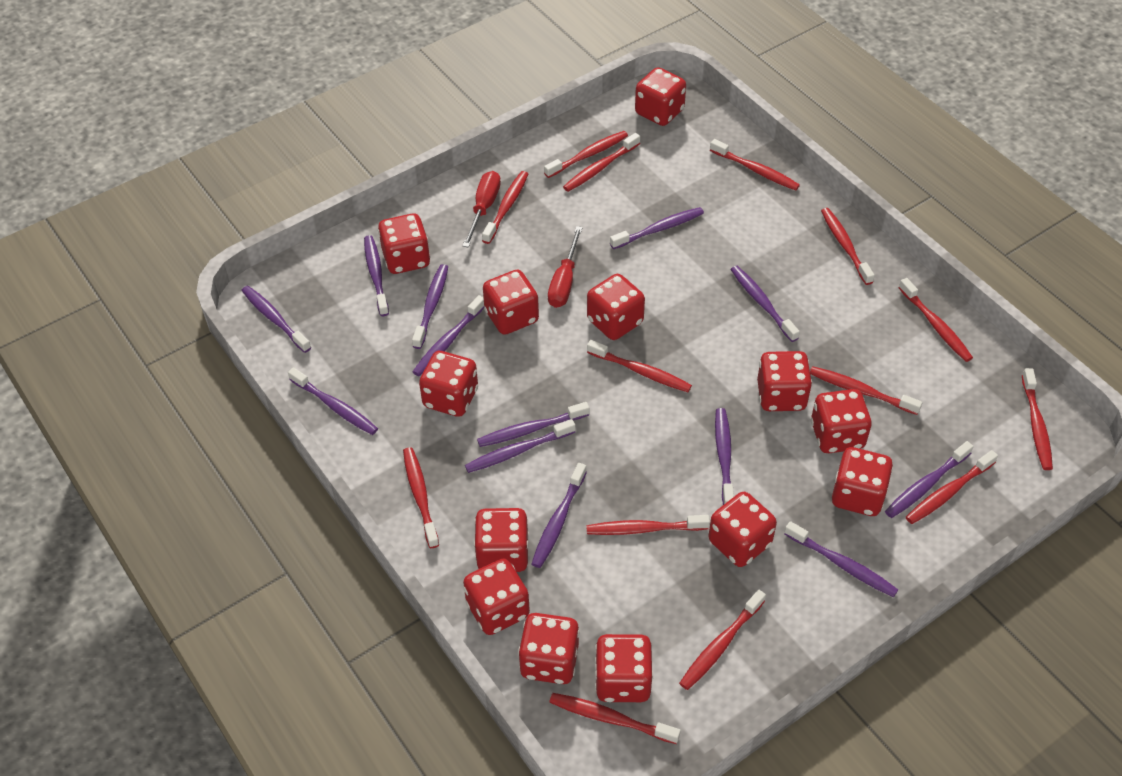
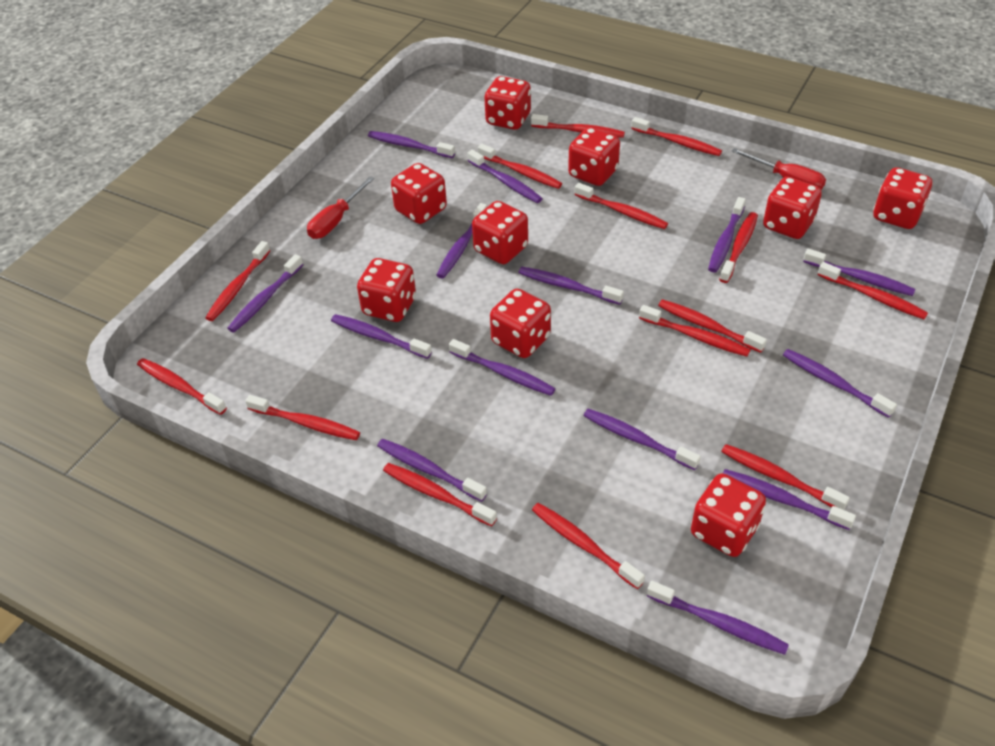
purple toothbrush: 13 -> 14
red dice: 13 -> 9

